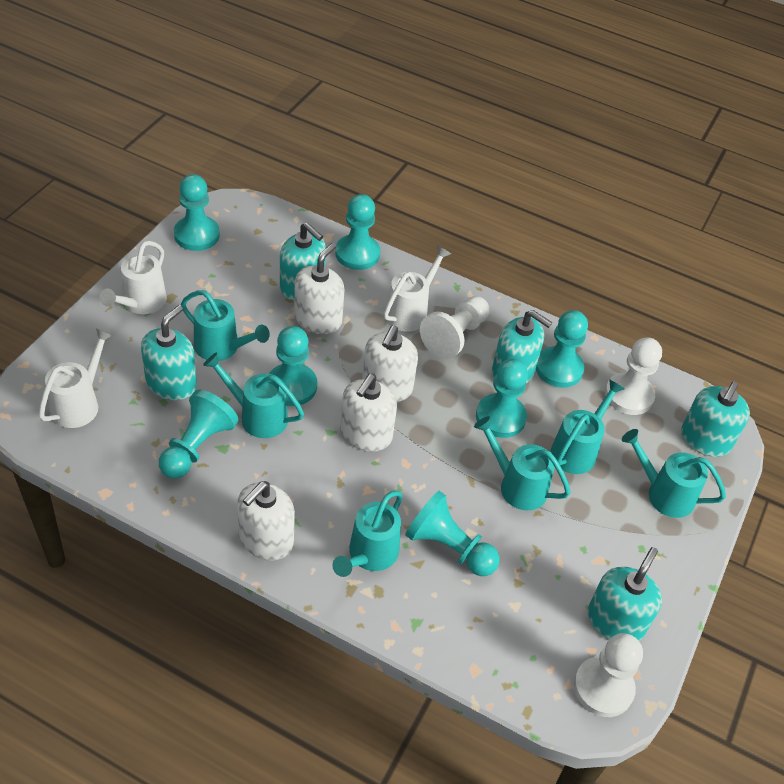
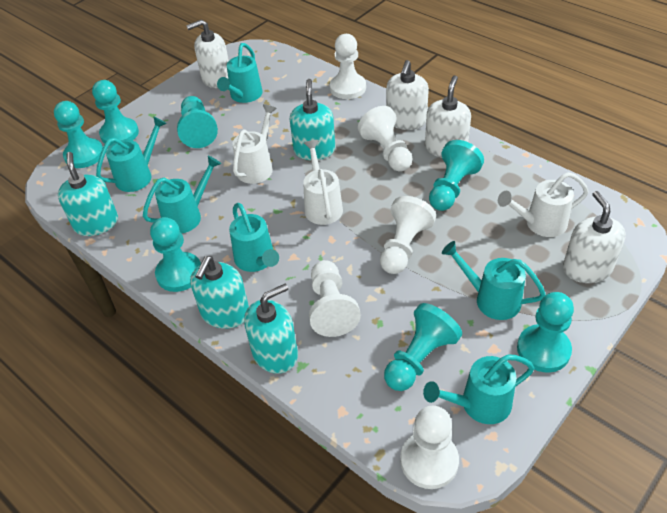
turquoise soap dispenser: 5 -> 4
white pawn: 3 -> 5

